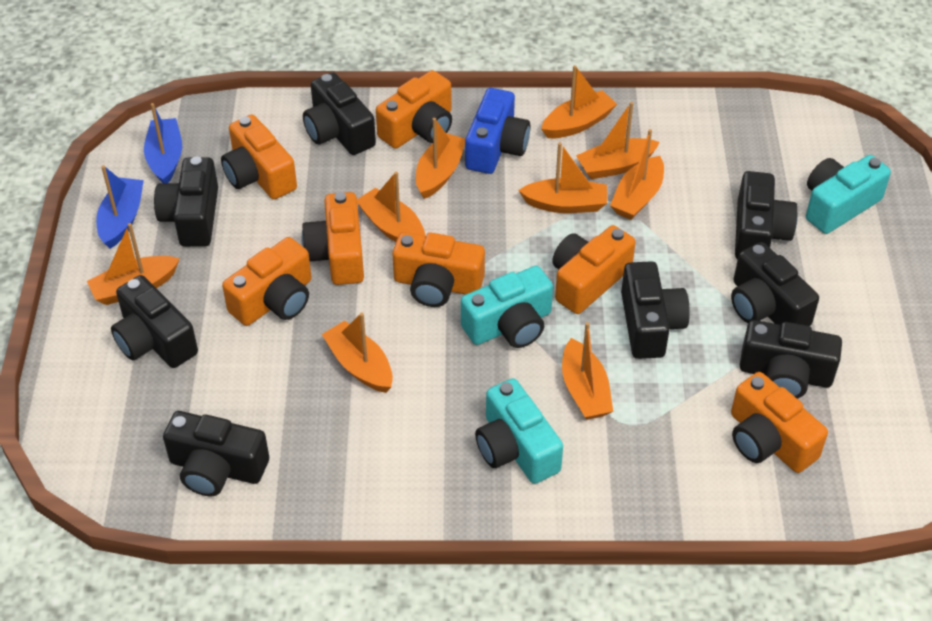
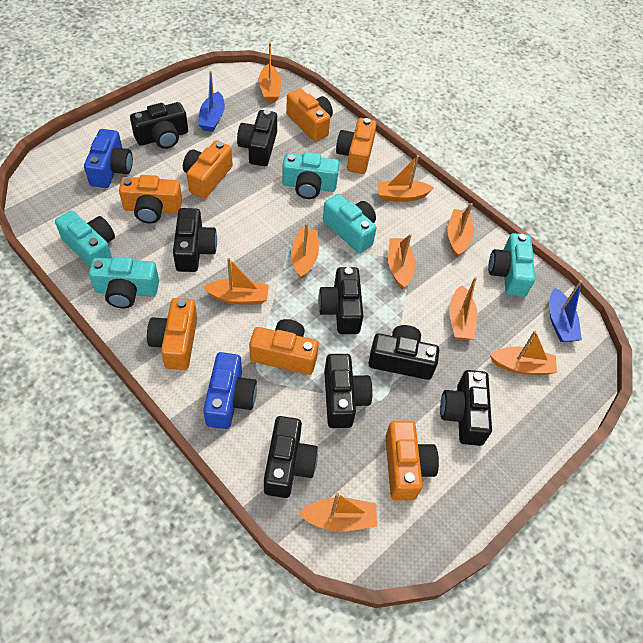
blue camera: 1 -> 2
turquoise camera: 3 -> 5

